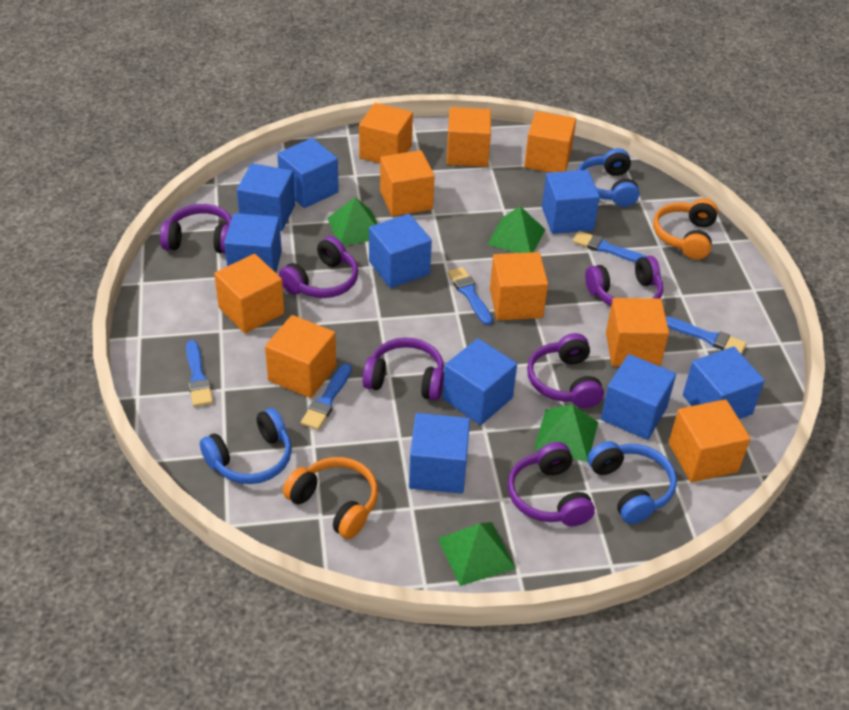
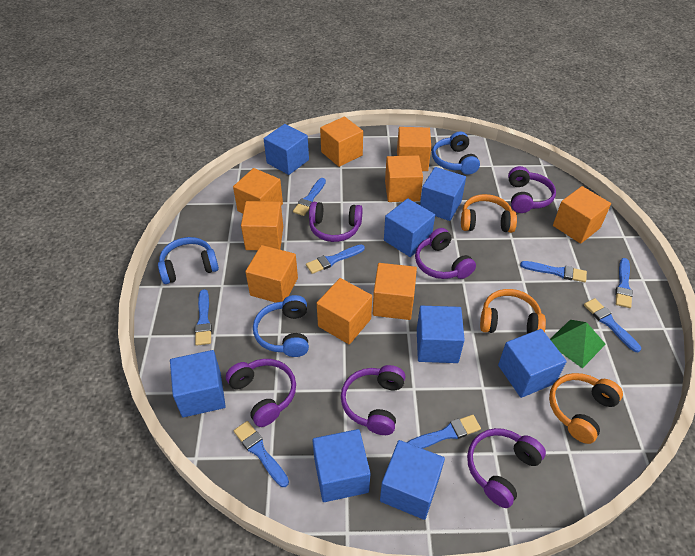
blue brush: 5 -> 8
blue cube: 9 -> 8
green pyramid: 4 -> 1
orange headphones: 2 -> 3

